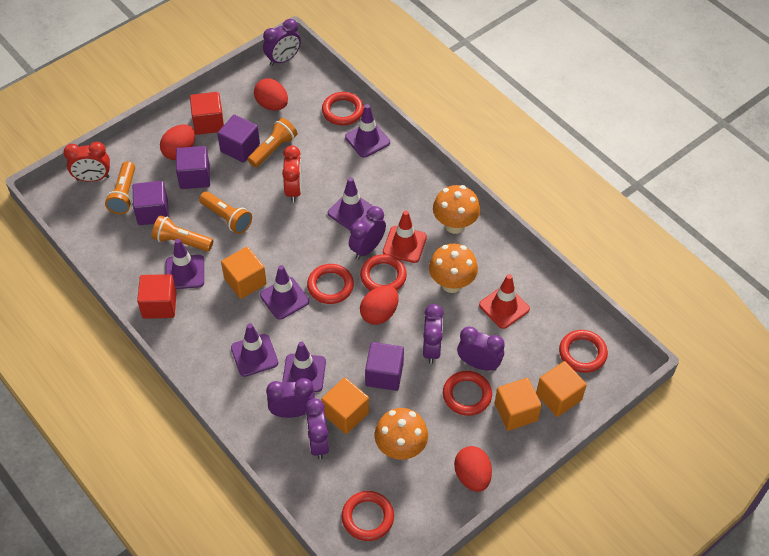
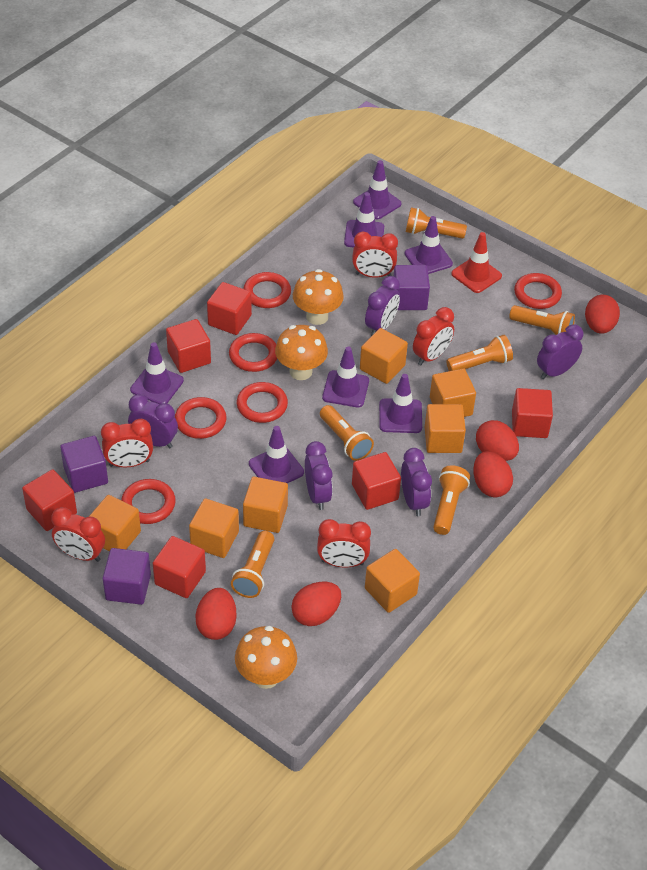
orange cube: 4 -> 7
orange flashlight: 4 -> 6
purple clock: 6 -> 5
purple cube: 4 -> 3
purple traffic cone: 6 -> 7
red clock: 2 -> 5
red cube: 2 -> 6
red egg: 4 -> 5
red traffic cone: 2 -> 1

